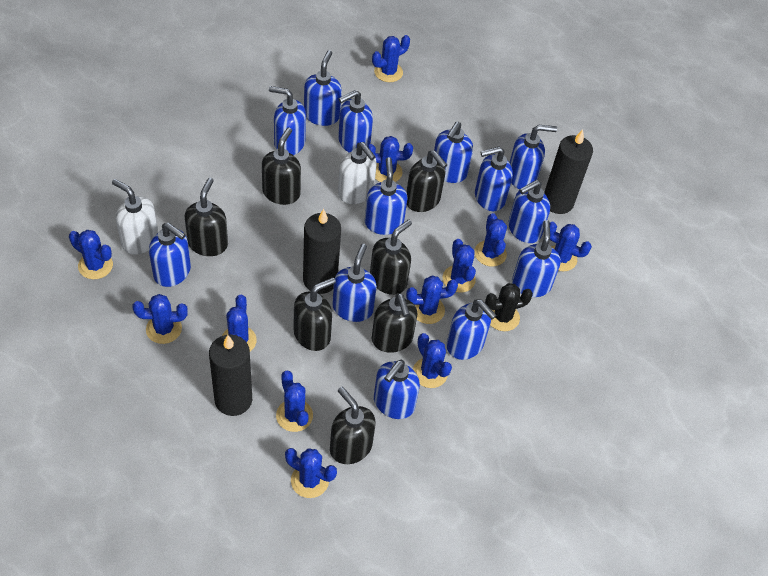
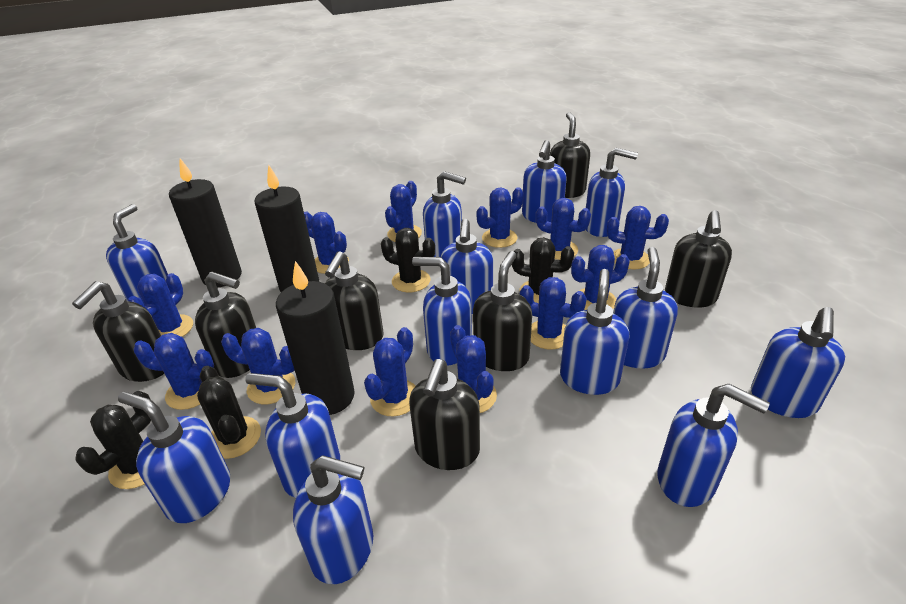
black cactus: 1 -> 4
white soap dispenser: 2 -> 0

